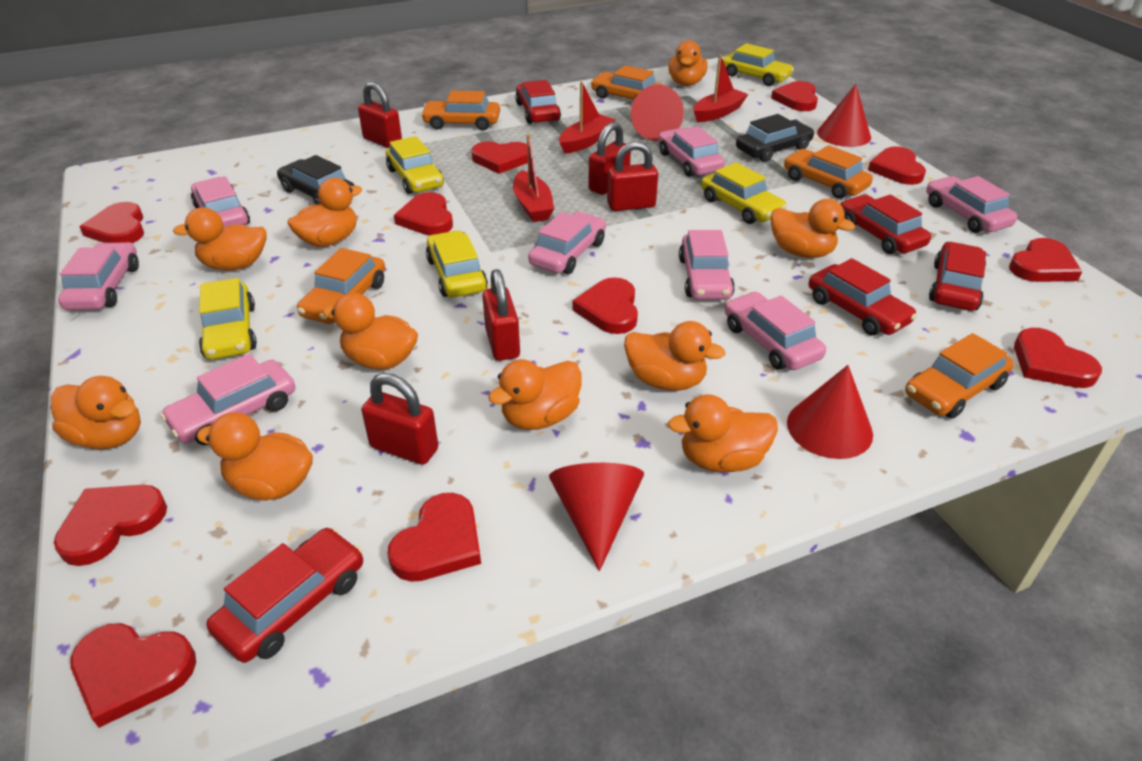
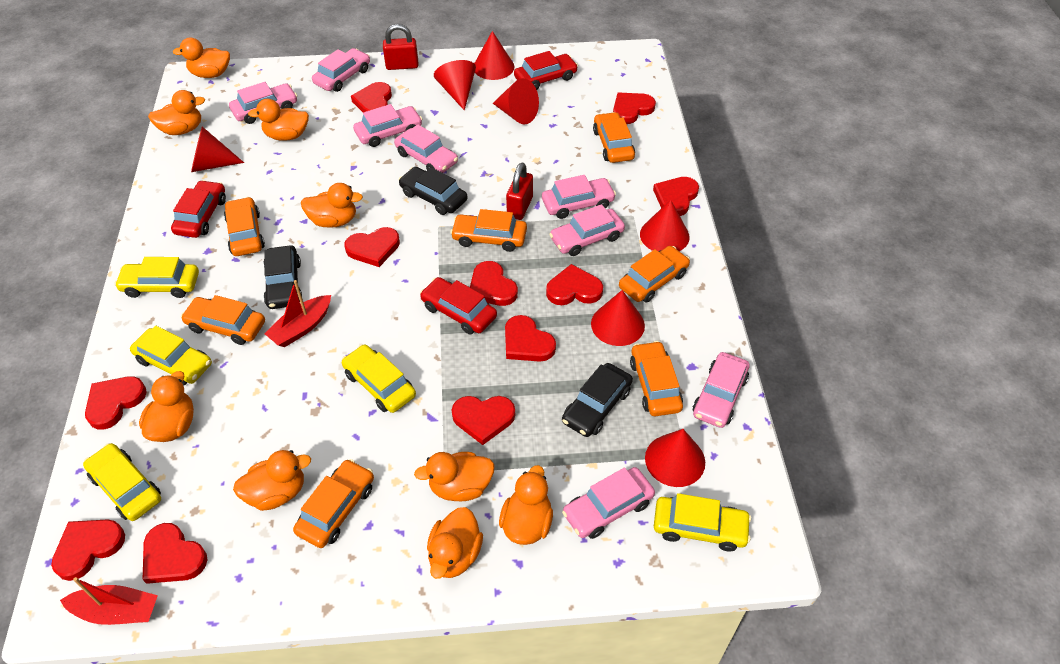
black car: 2 -> 3
orange car: 5 -> 7
orange duck: 10 -> 9
red boat: 3 -> 2
red car: 5 -> 3
red cone: 4 -> 7
red padlock: 5 -> 2

